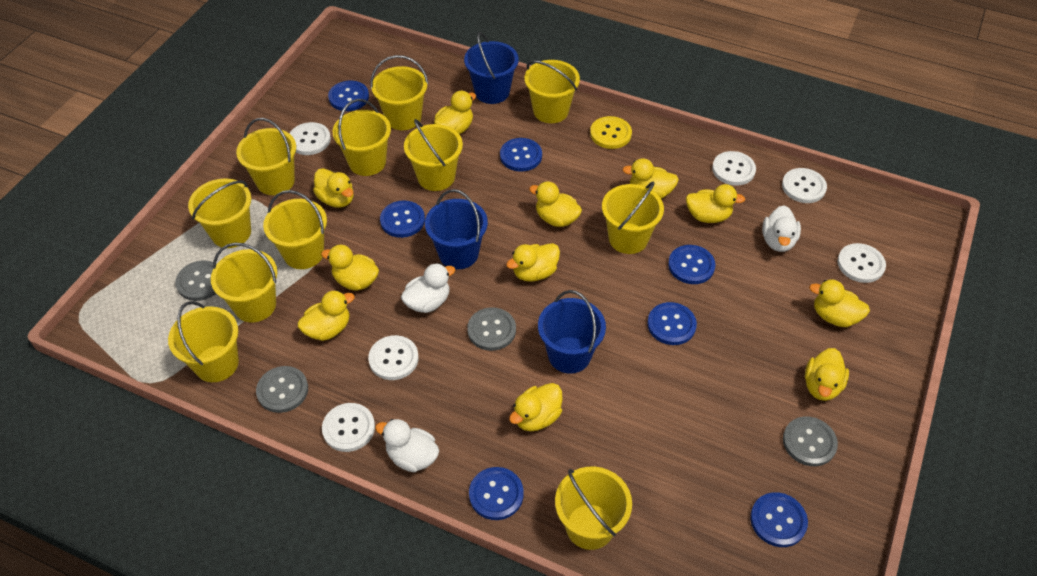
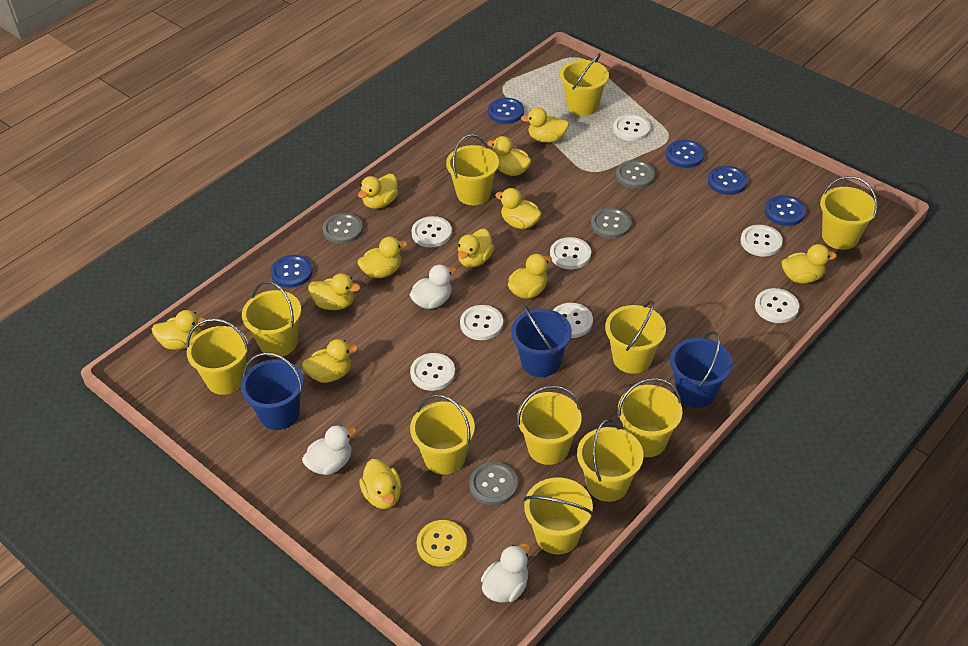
blue button: 7 -> 5
white button: 6 -> 8
yellow duck: 11 -> 12

